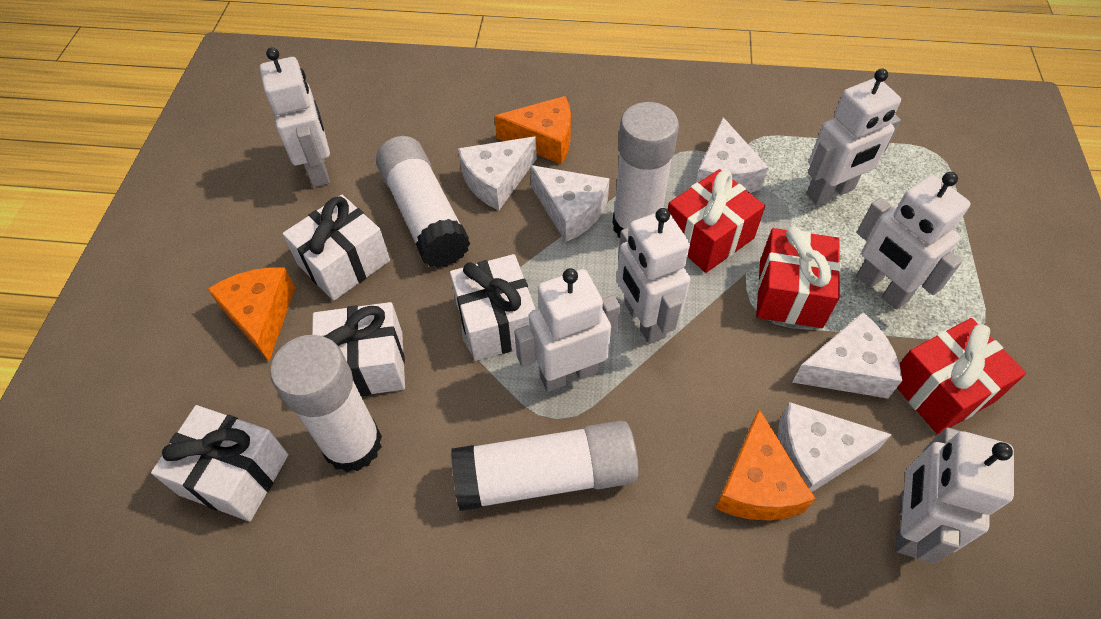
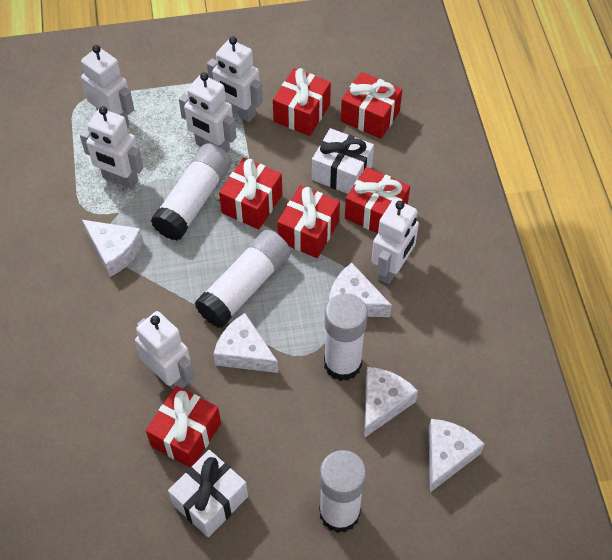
orange cheese: 3 -> 0
red gift: 3 -> 6
white gift: 4 -> 2

